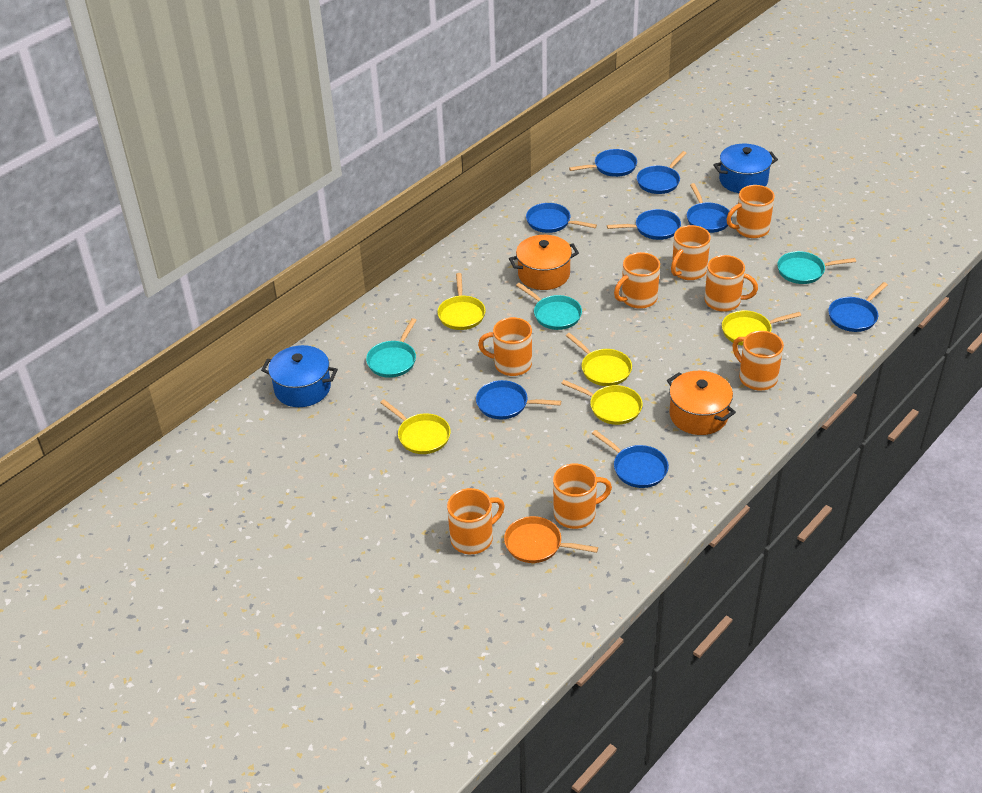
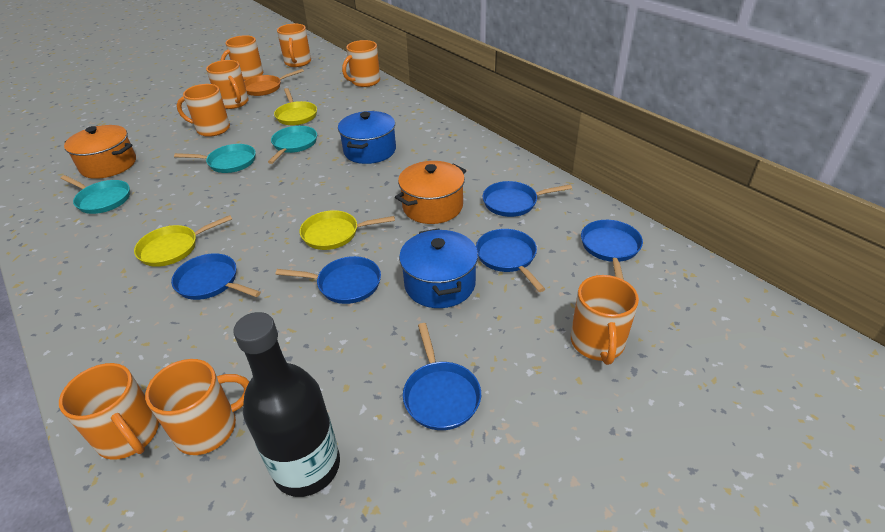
black bottle: 0 -> 1
blue pan: 8 -> 6
yellow pan: 5 -> 3

